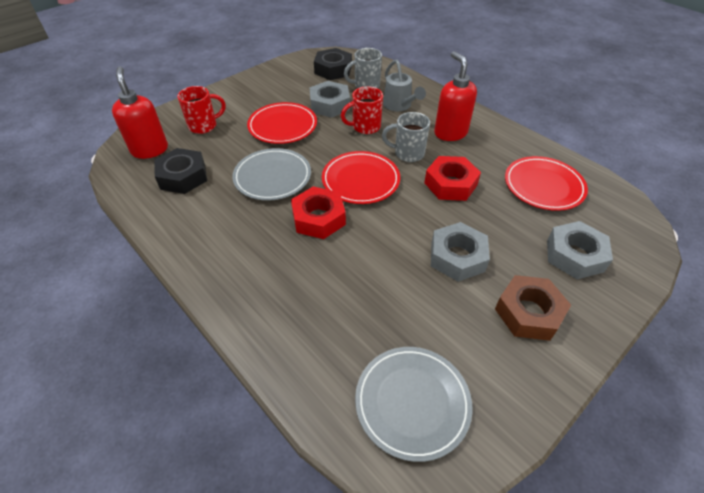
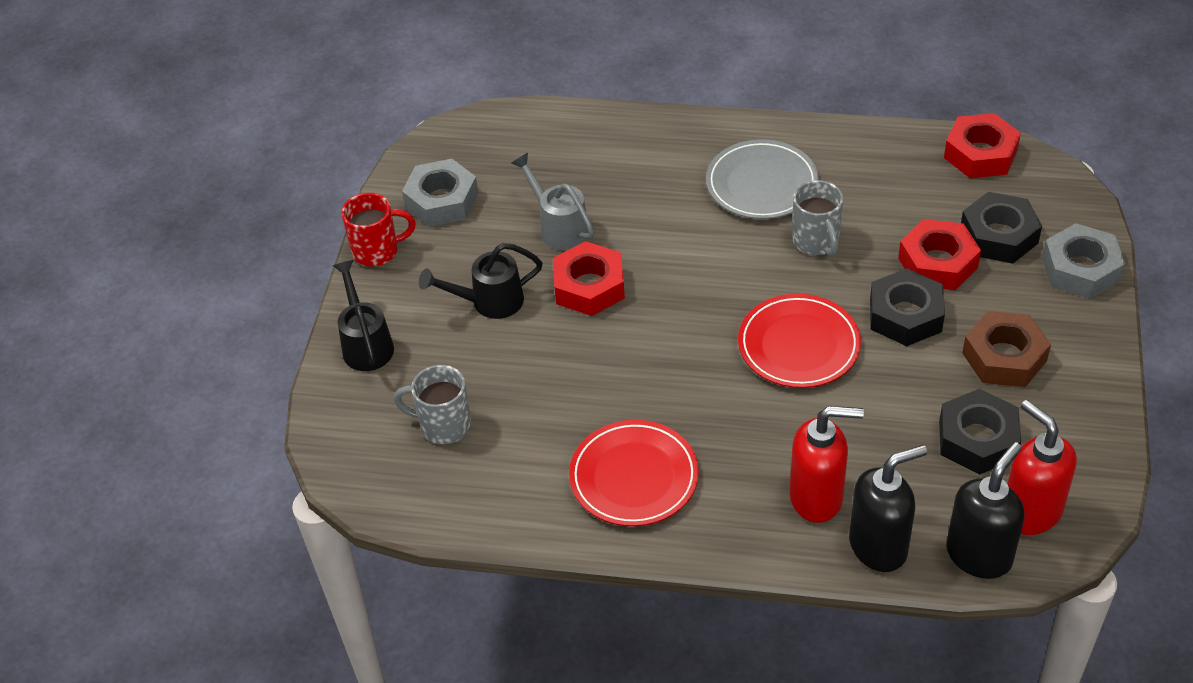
black nut: 2 -> 3
black soap dispenser: 0 -> 2
black watering can: 0 -> 2
grey nut: 3 -> 2
grey plate: 2 -> 1
red mug: 2 -> 1
red nut: 2 -> 3
red plate: 3 -> 2

